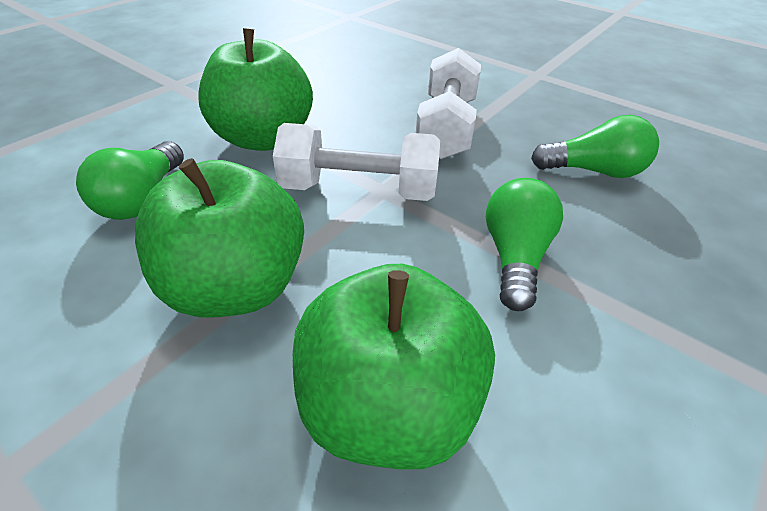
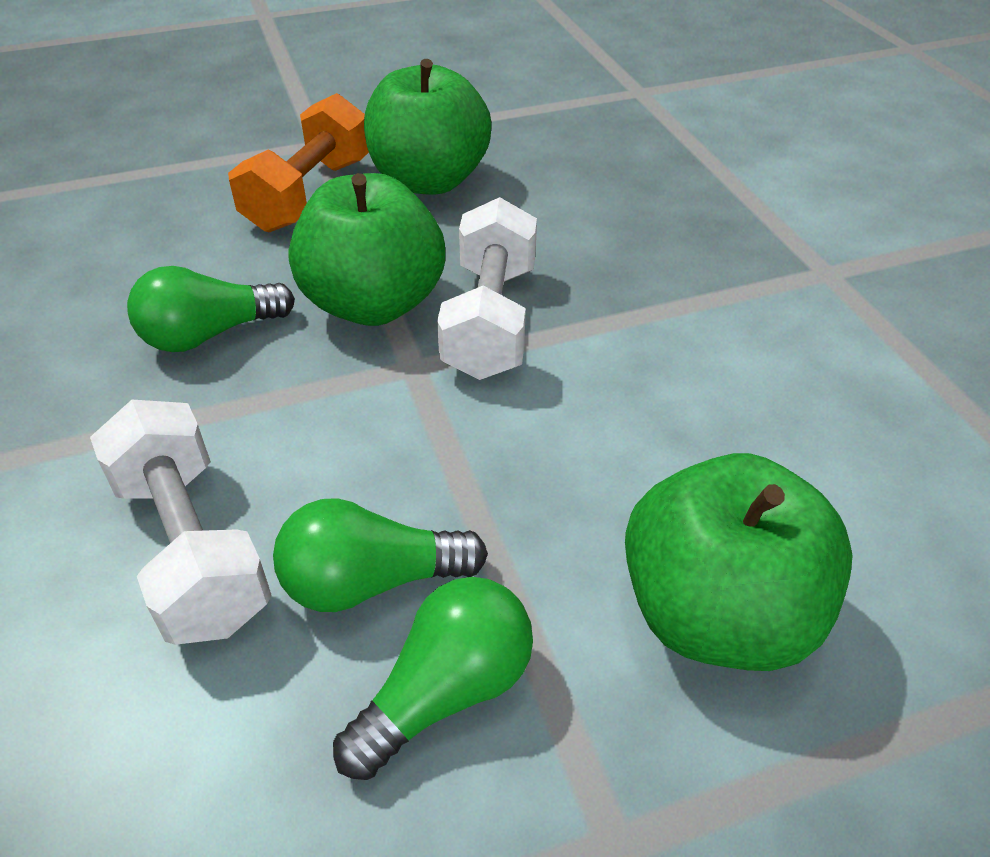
orange dumbbell: 0 -> 1

